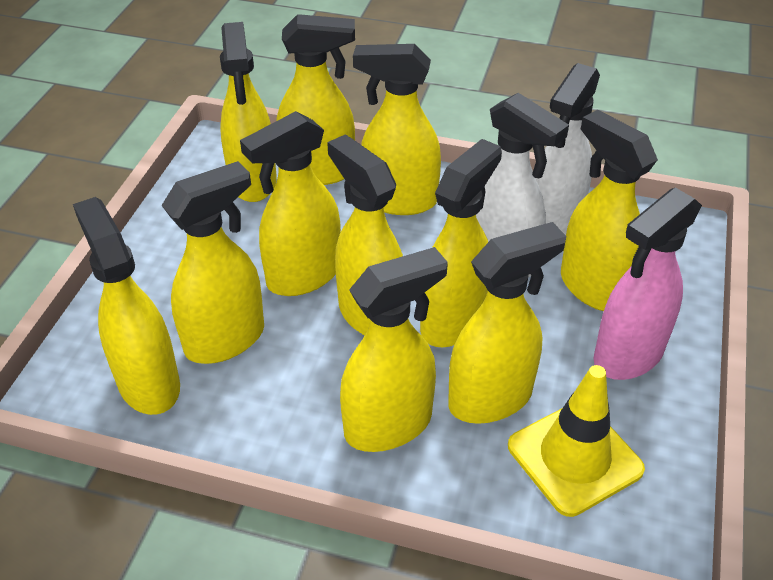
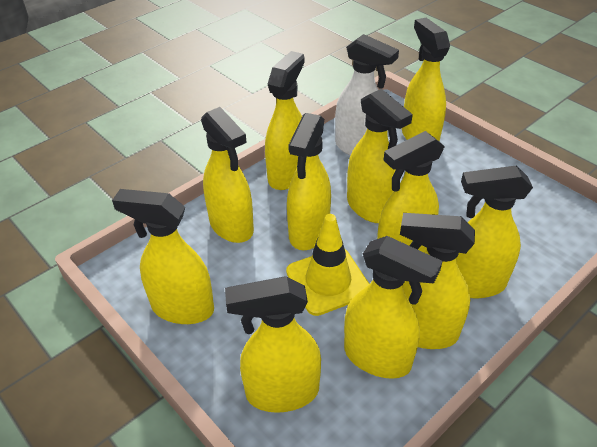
pink spray bottle: 1 -> 0
white spray bottle: 2 -> 1

